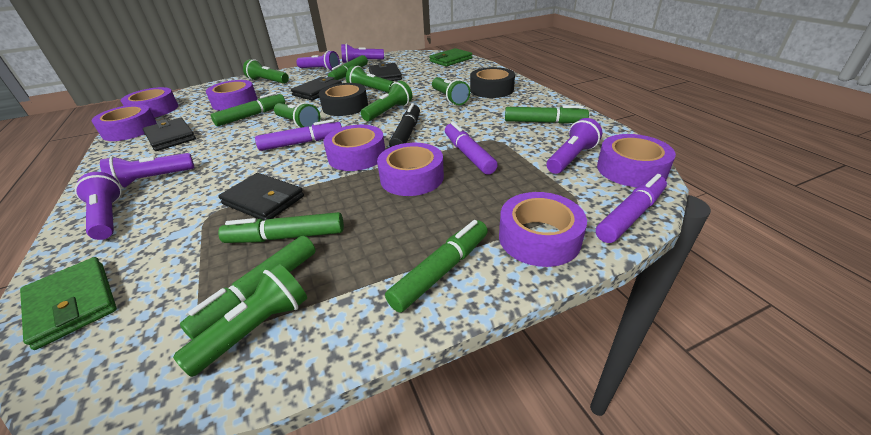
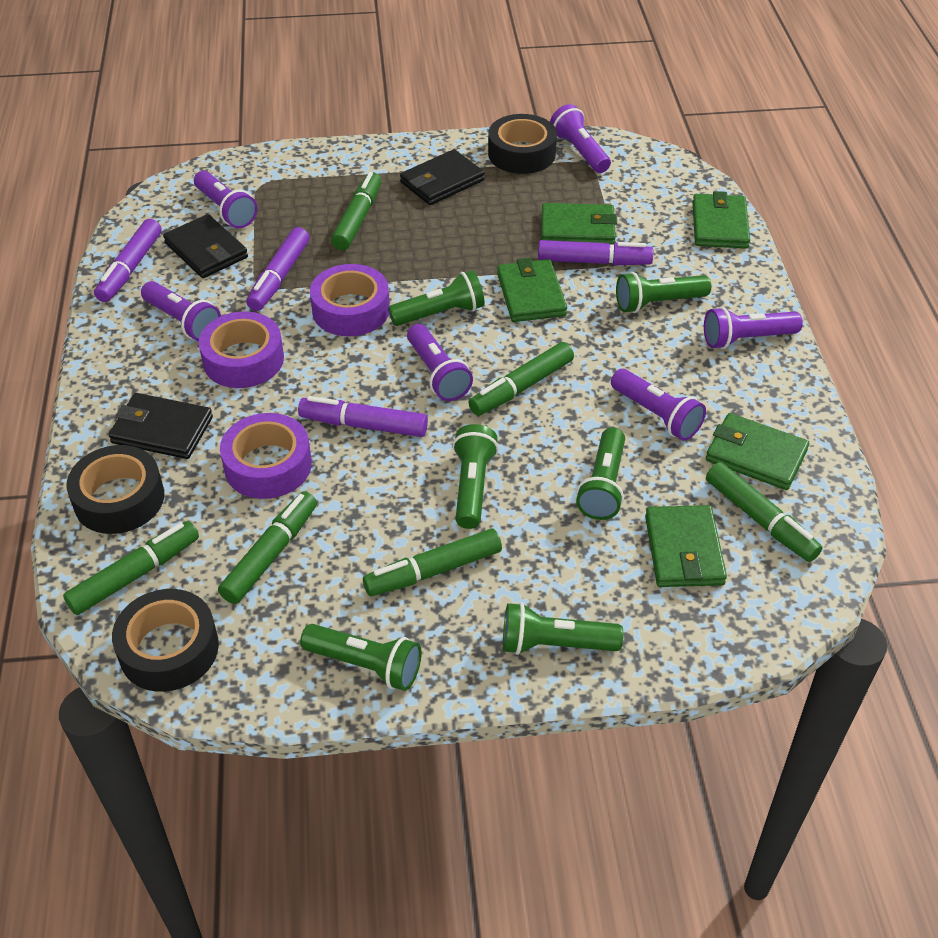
black marker: 1 -> 0
black tape: 2 -> 3
black wallet: 4 -> 3
green wallet: 2 -> 5
purple flashlight: 5 -> 6
purple marker: 3 -> 4
purple tape: 7 -> 3

